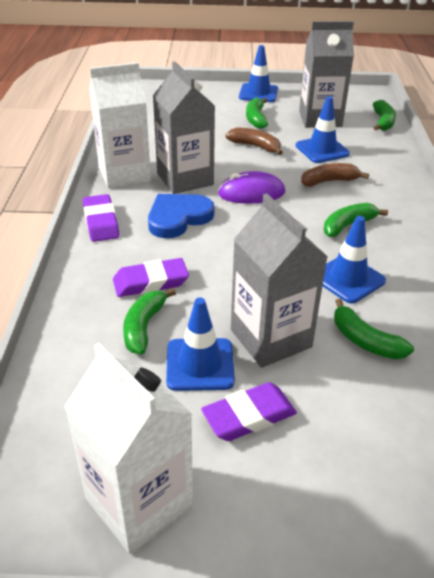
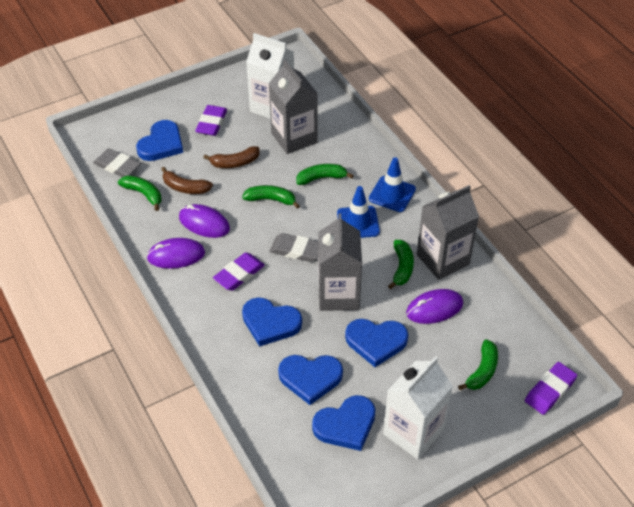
blue heart: 1 -> 5
blue traffic cone: 4 -> 2
grey eraser: 0 -> 2
purple mouse: 1 -> 3

